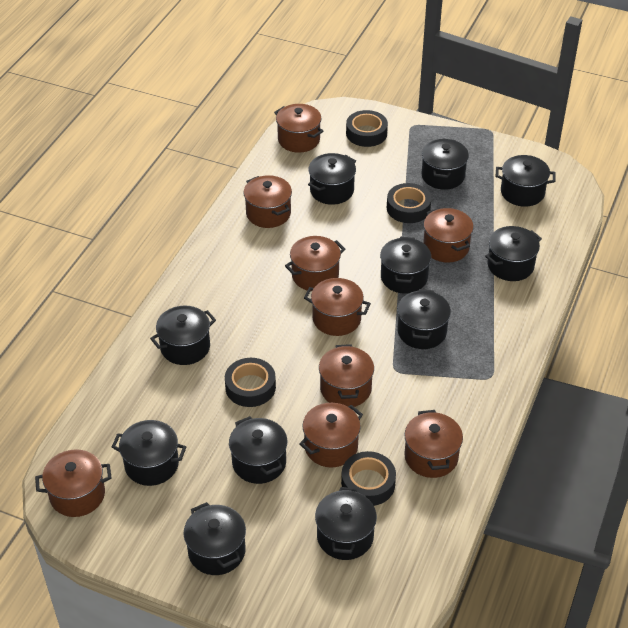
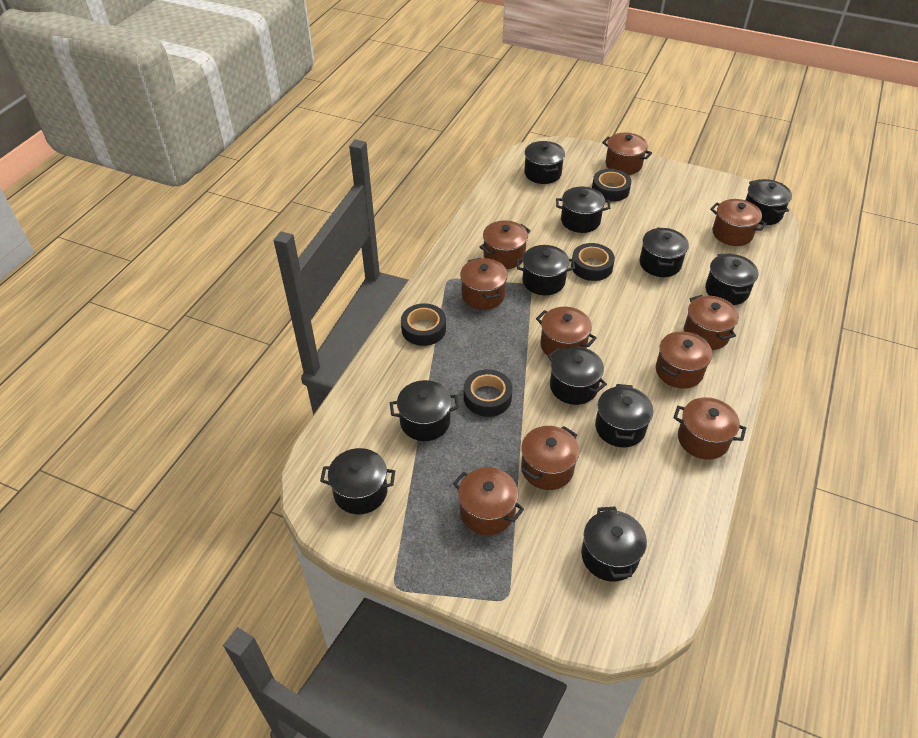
brown pot: 9 -> 10

